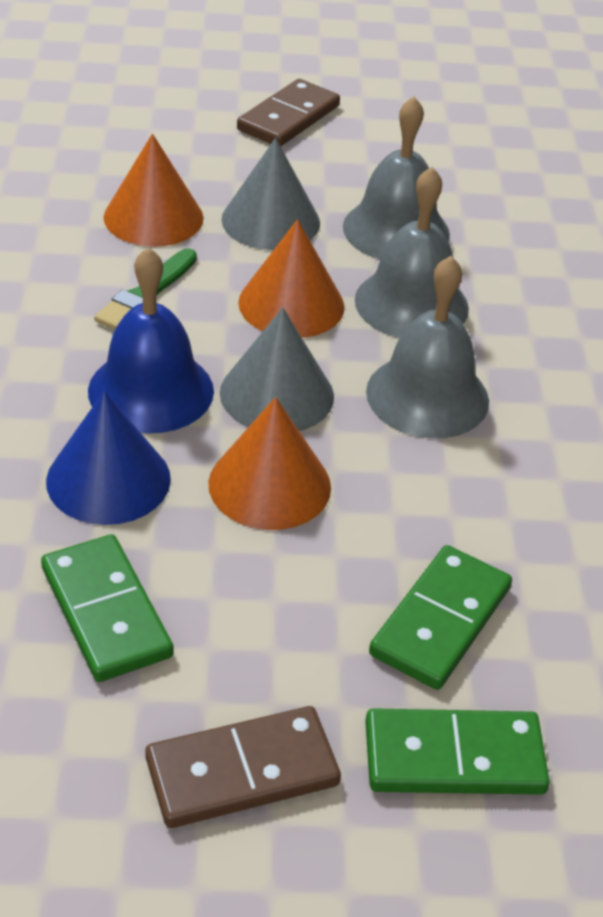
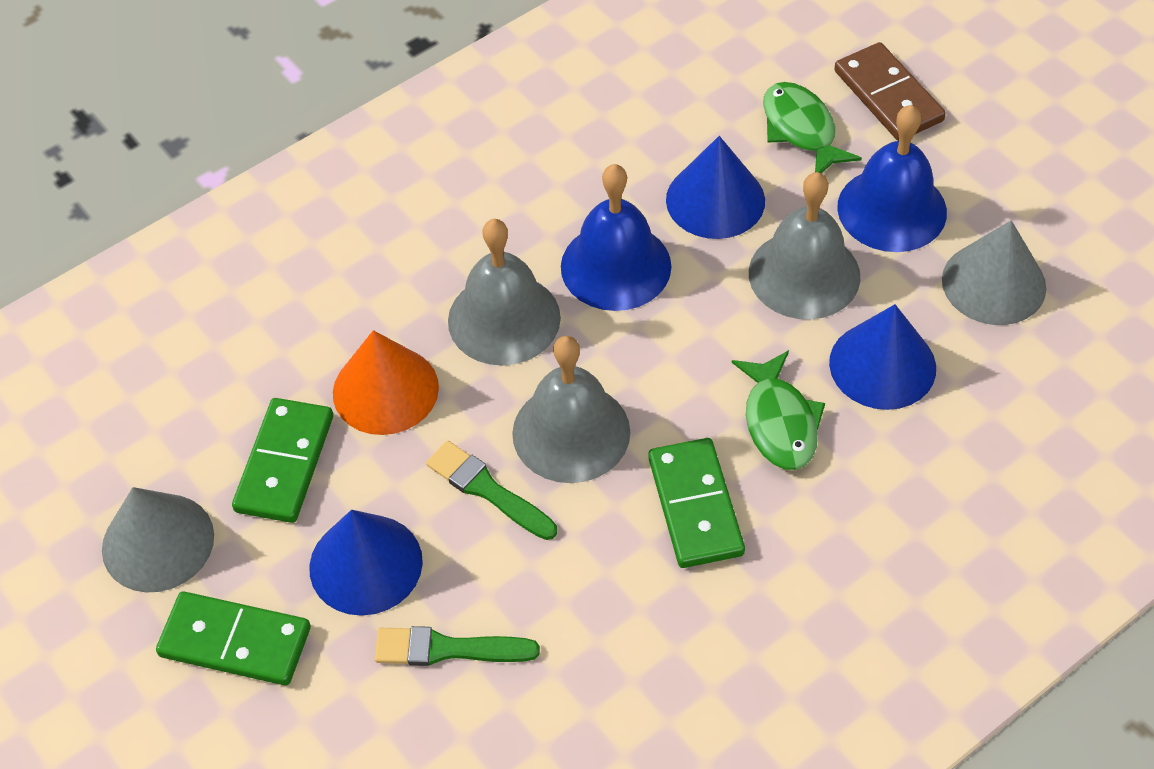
blue bell: 1 -> 2
blue cone: 1 -> 3
brown domino: 2 -> 1
green brush: 1 -> 2
green fish: 0 -> 2
orange cone: 3 -> 1

